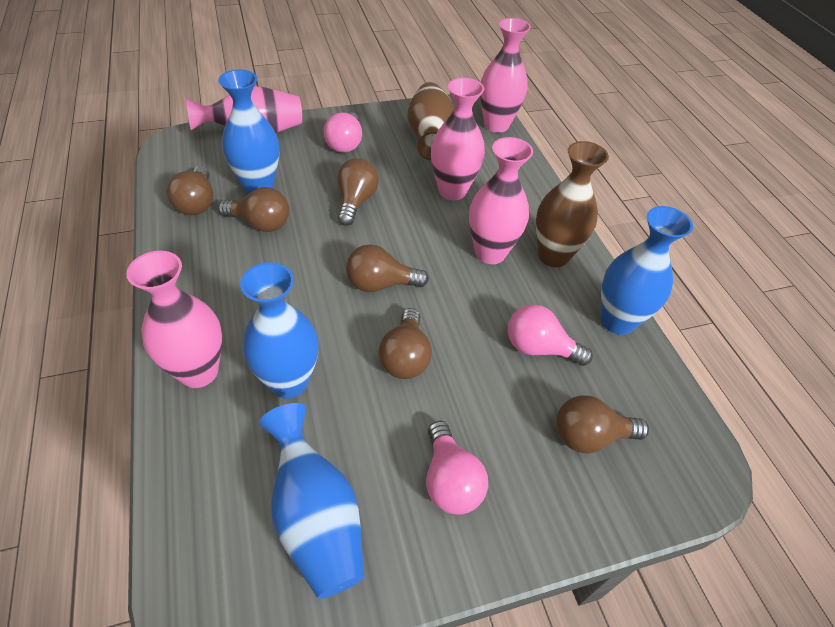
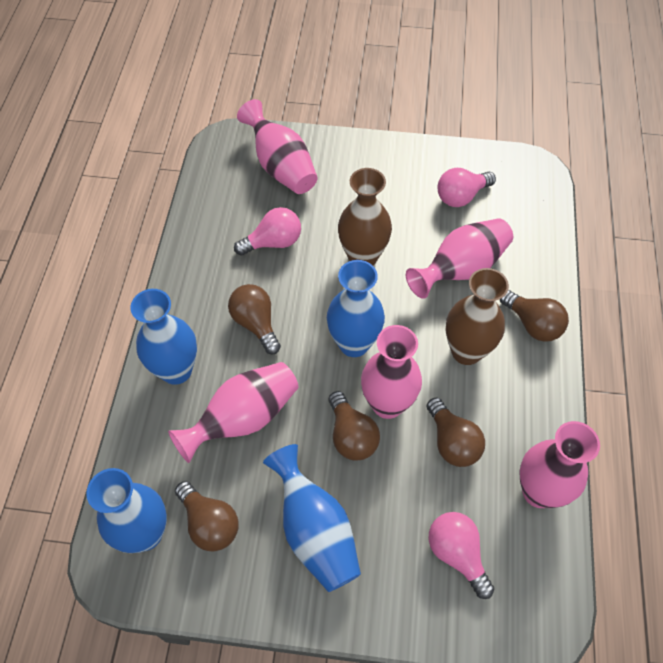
brown light bulb: 6 -> 5

